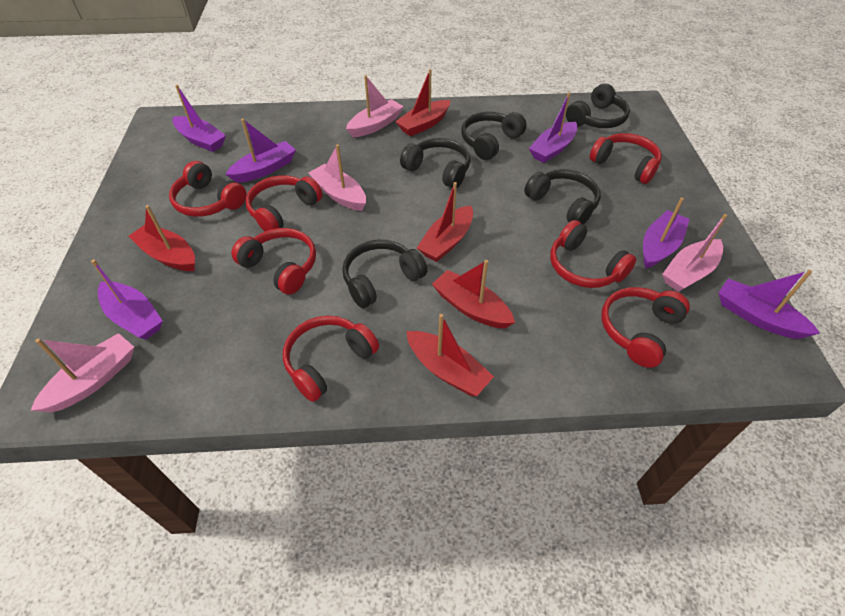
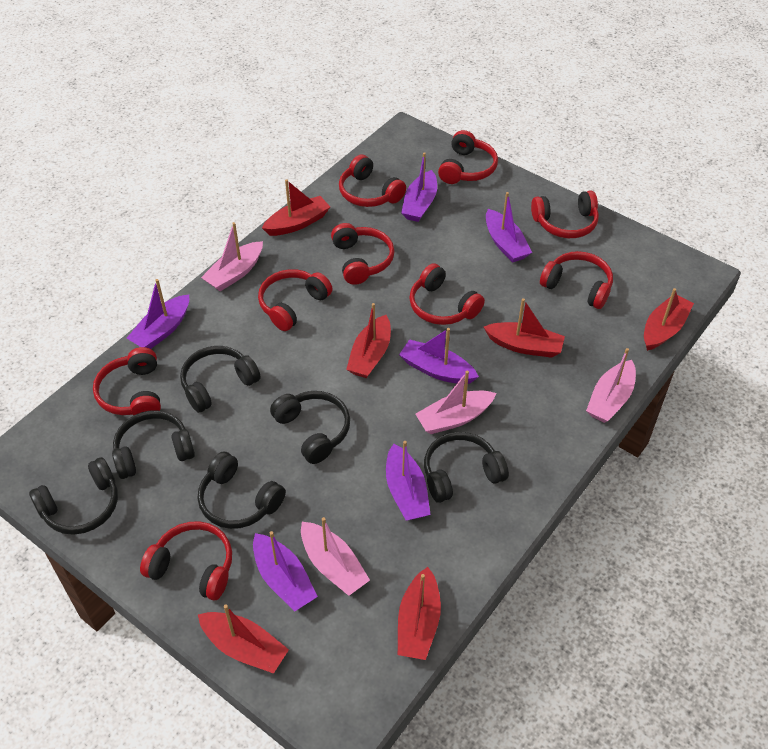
black headphones: 5 -> 6
red boat: 5 -> 6
red headphones: 7 -> 9

